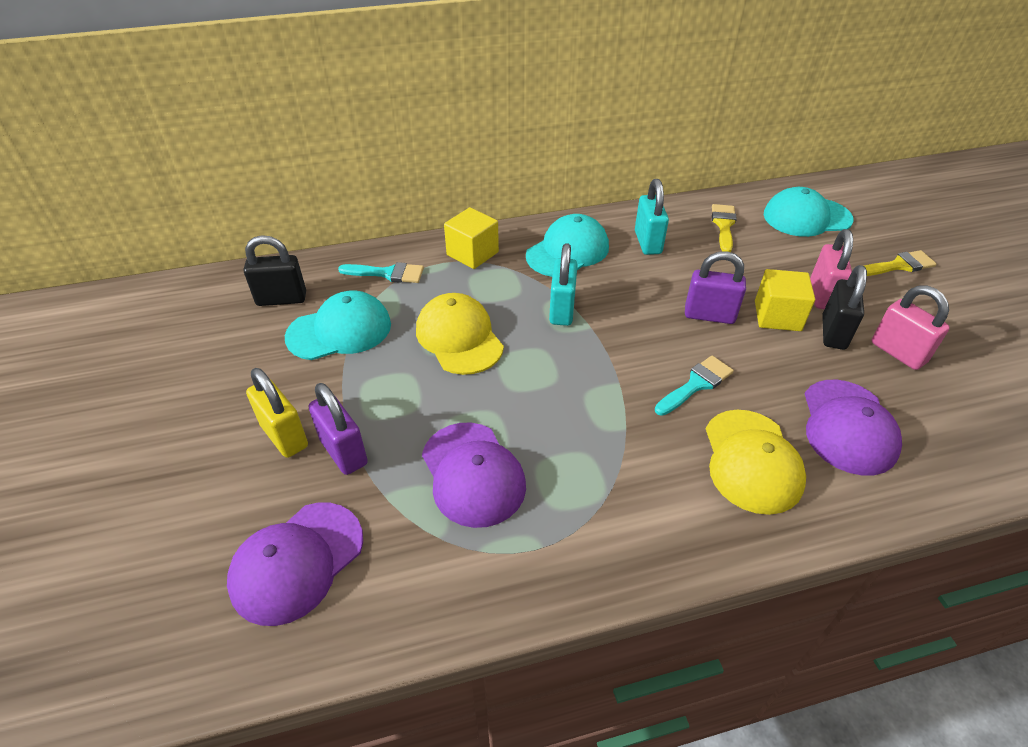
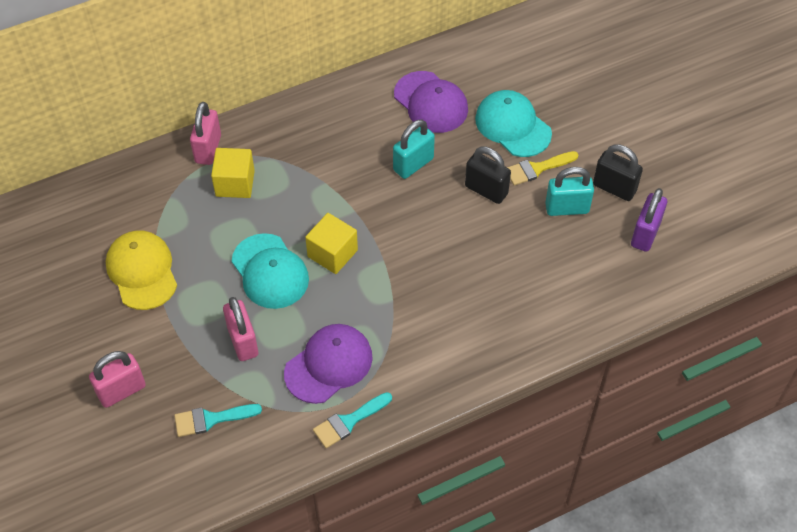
pink padlock: 2 -> 3
purple cap: 3 -> 2
purple padlock: 2 -> 1
turquoise cap: 3 -> 2
yellow brush: 2 -> 1
yellow cap: 2 -> 1
yellow padlock: 1 -> 0

